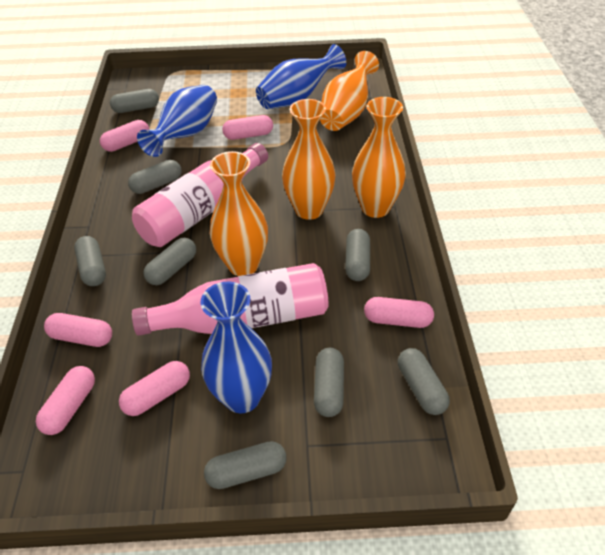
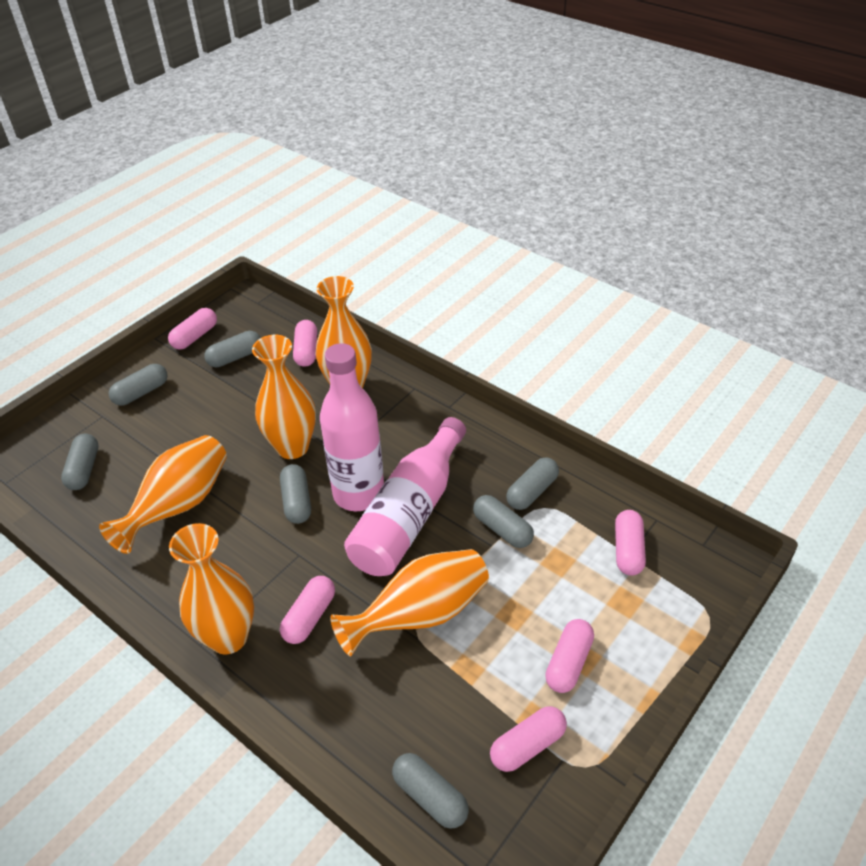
blue vase: 3 -> 0
grey capsule: 8 -> 7
orange vase: 4 -> 5

